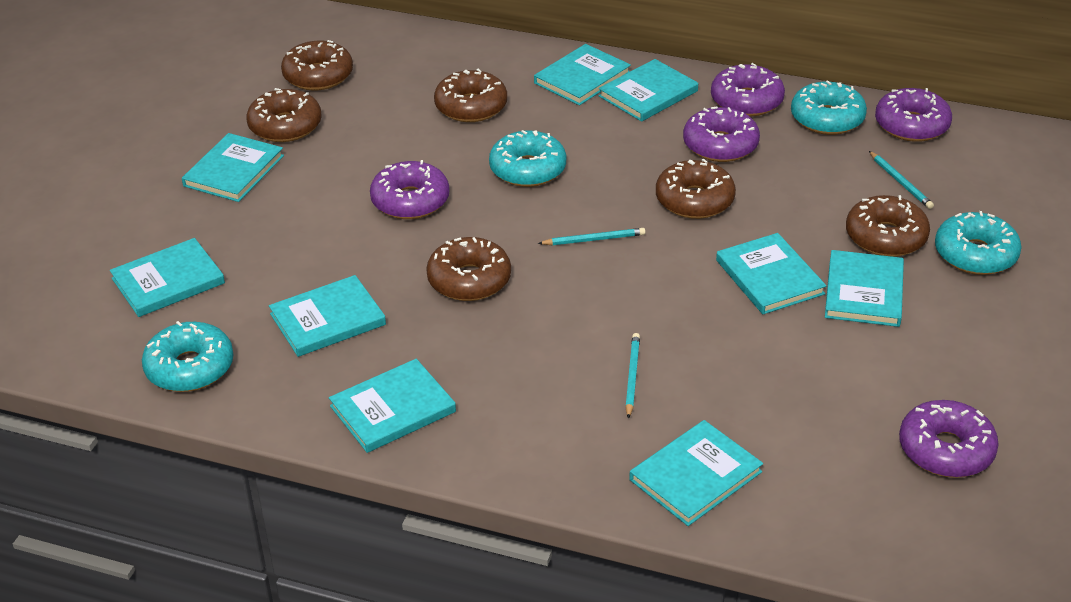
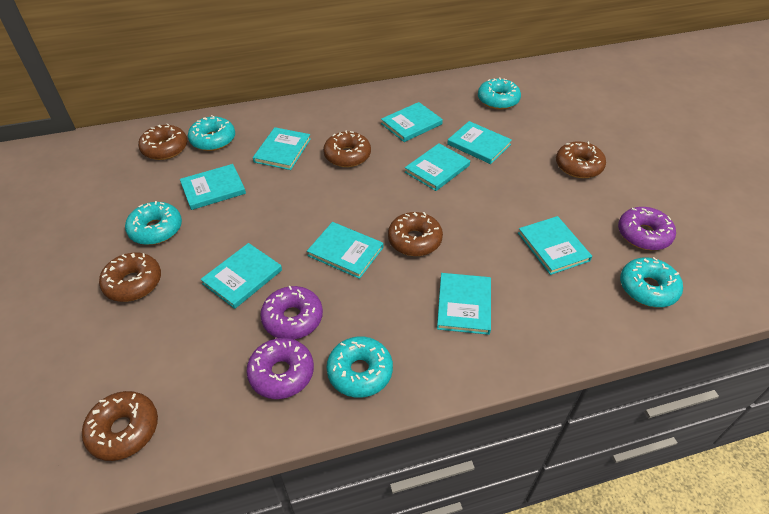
purple donut: 5 -> 3
turquoise donut: 4 -> 5
turquoise pencil: 3 -> 0

